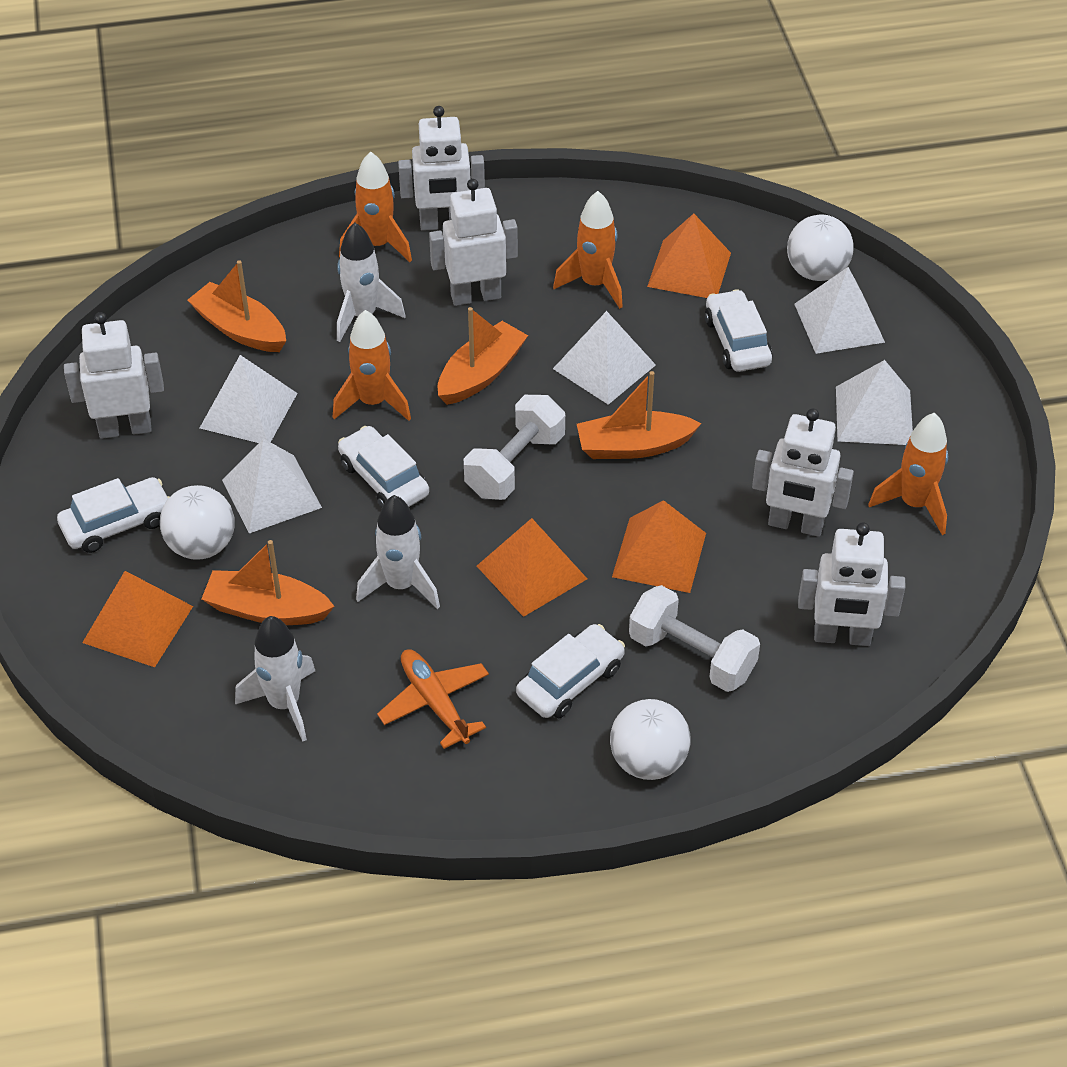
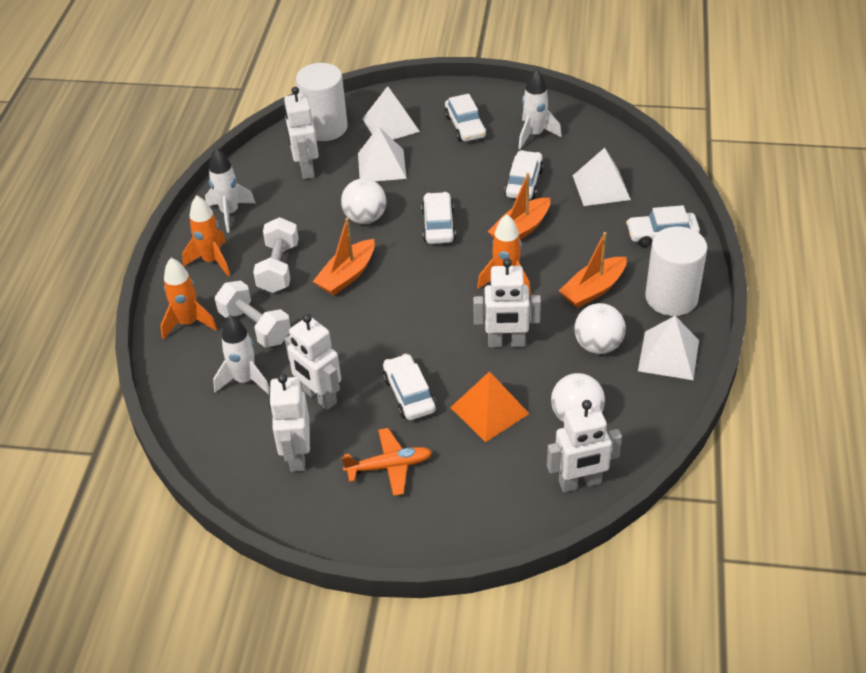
orange boat: 4 -> 3
orange pyramid: 4 -> 1
orange rocket: 4 -> 3
white car: 4 -> 5
white cylinder: 0 -> 2
white pyramid: 5 -> 4

